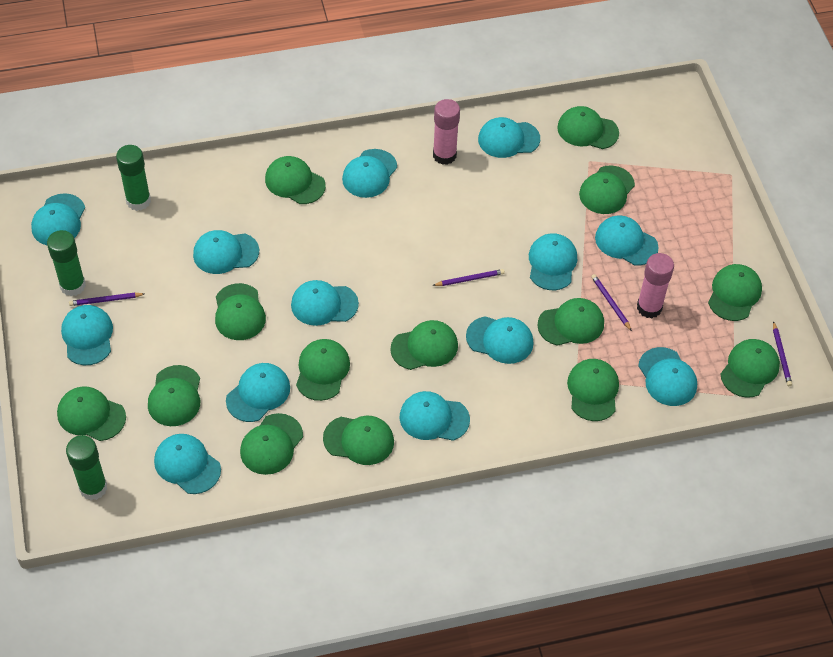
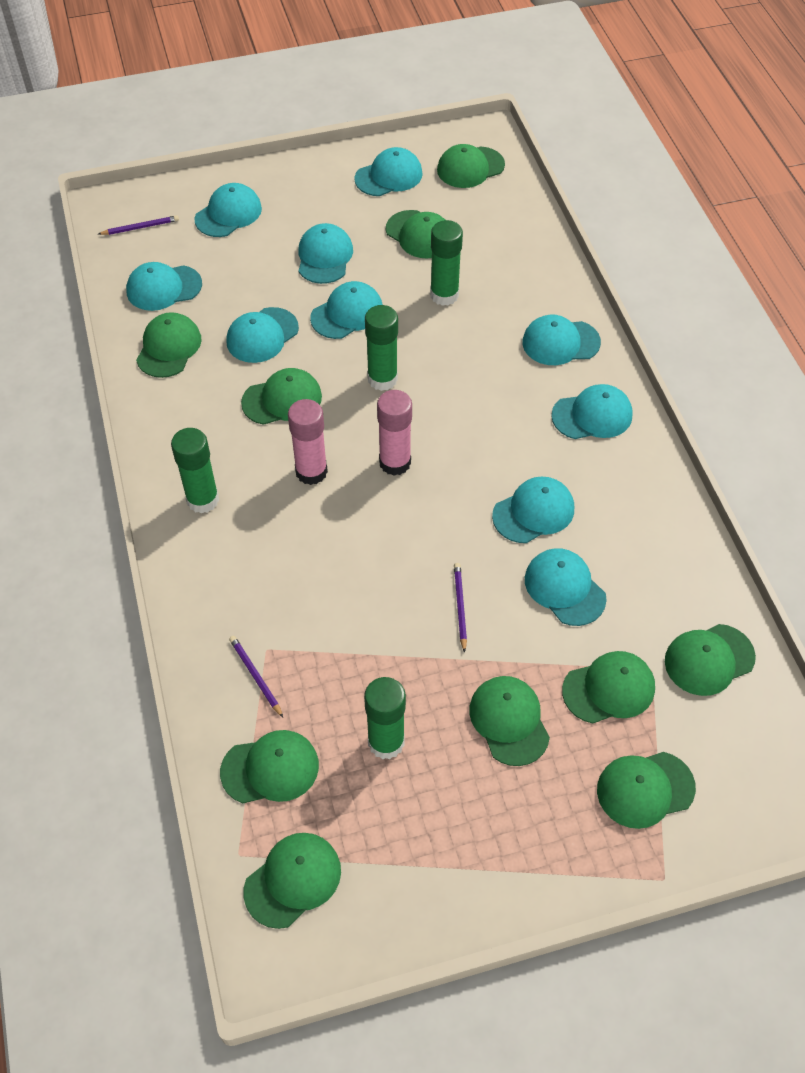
green cap: 14 -> 10
green glue stick: 3 -> 4
purple pencil: 4 -> 3
turquoise cap: 13 -> 10

